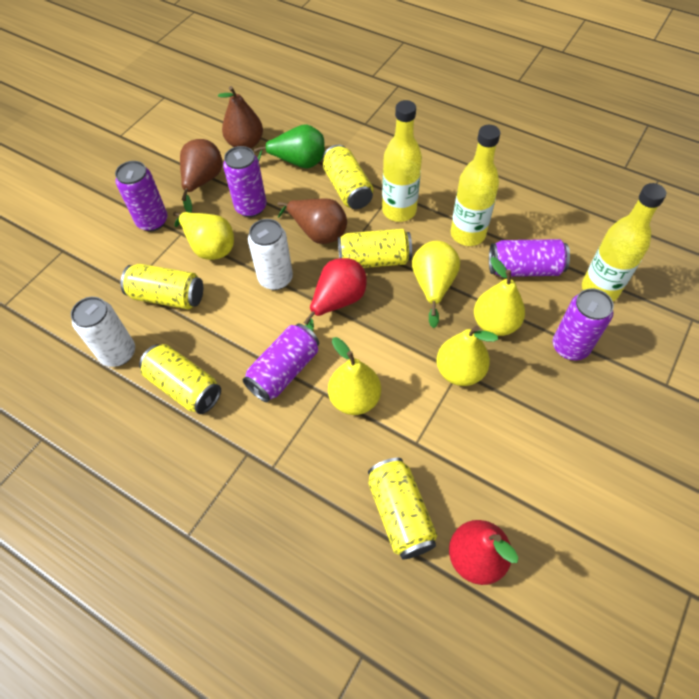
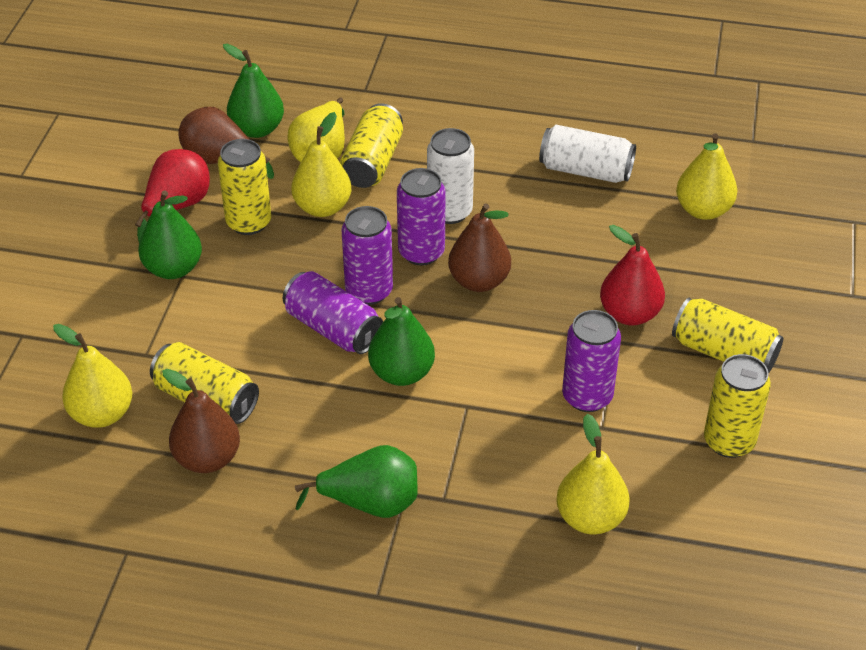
green pear: 1 -> 4
purple can: 5 -> 4
yellow bottle: 3 -> 0

